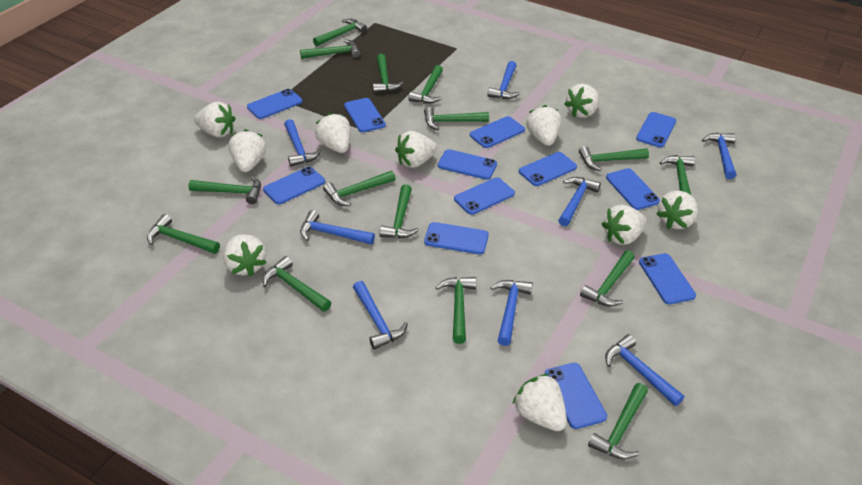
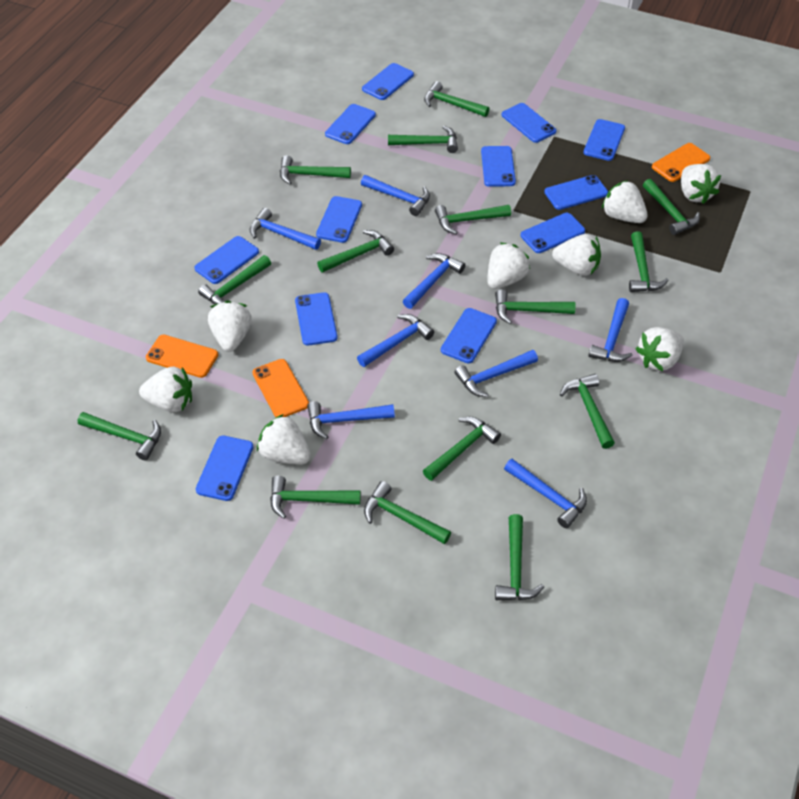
orange phone: 0 -> 3
white strawberry: 10 -> 8

